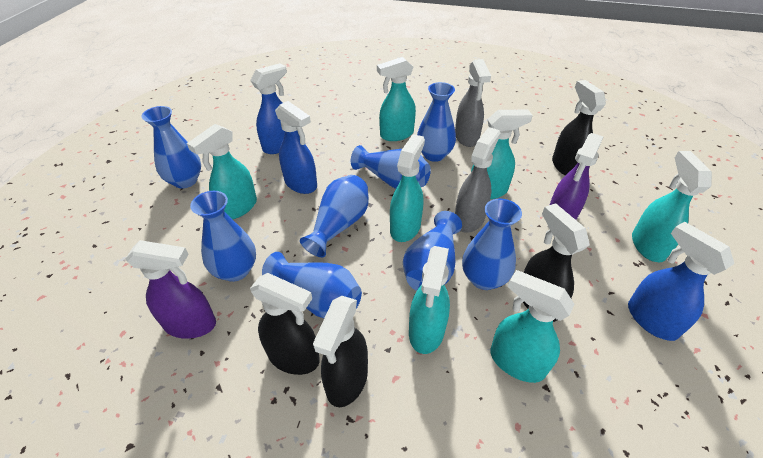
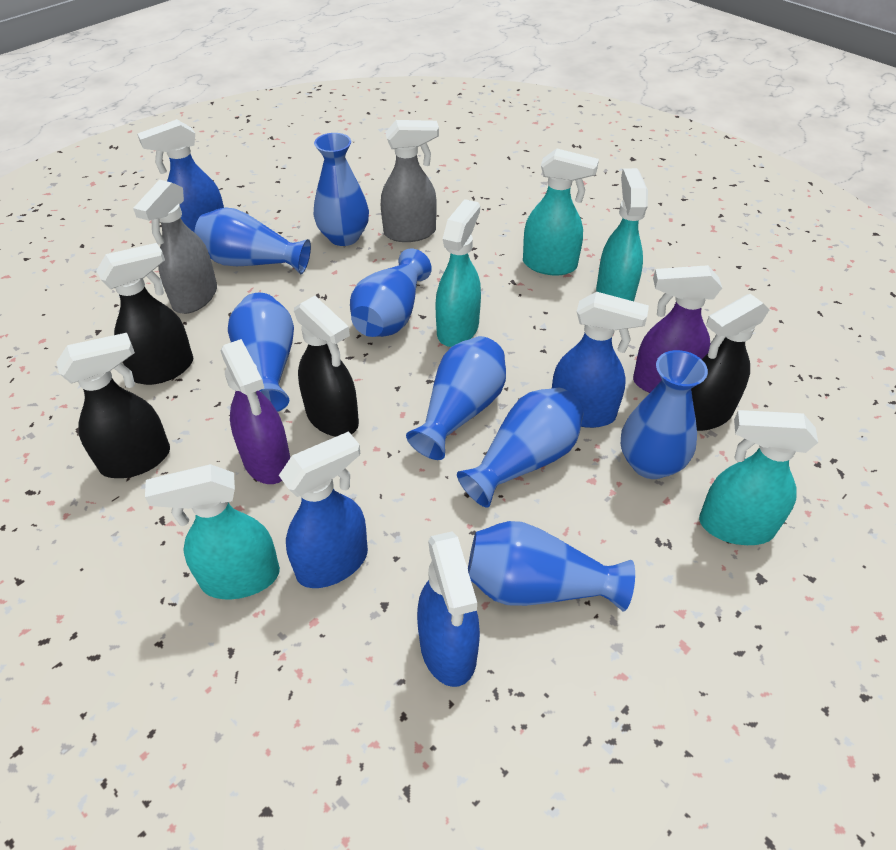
blue spray bottle: 3 -> 4
turquoise spray bottle: 7 -> 5

